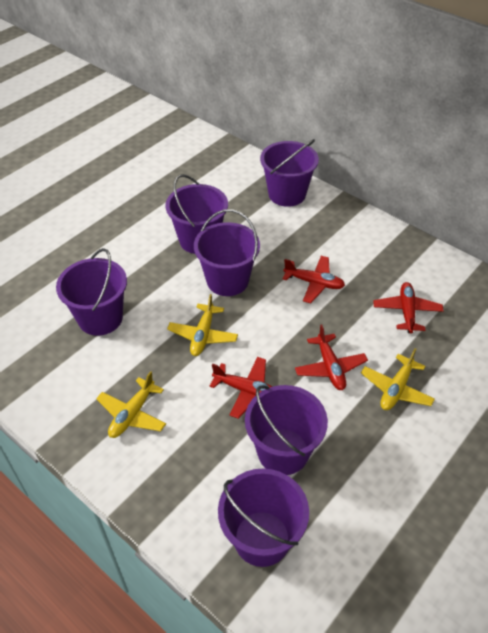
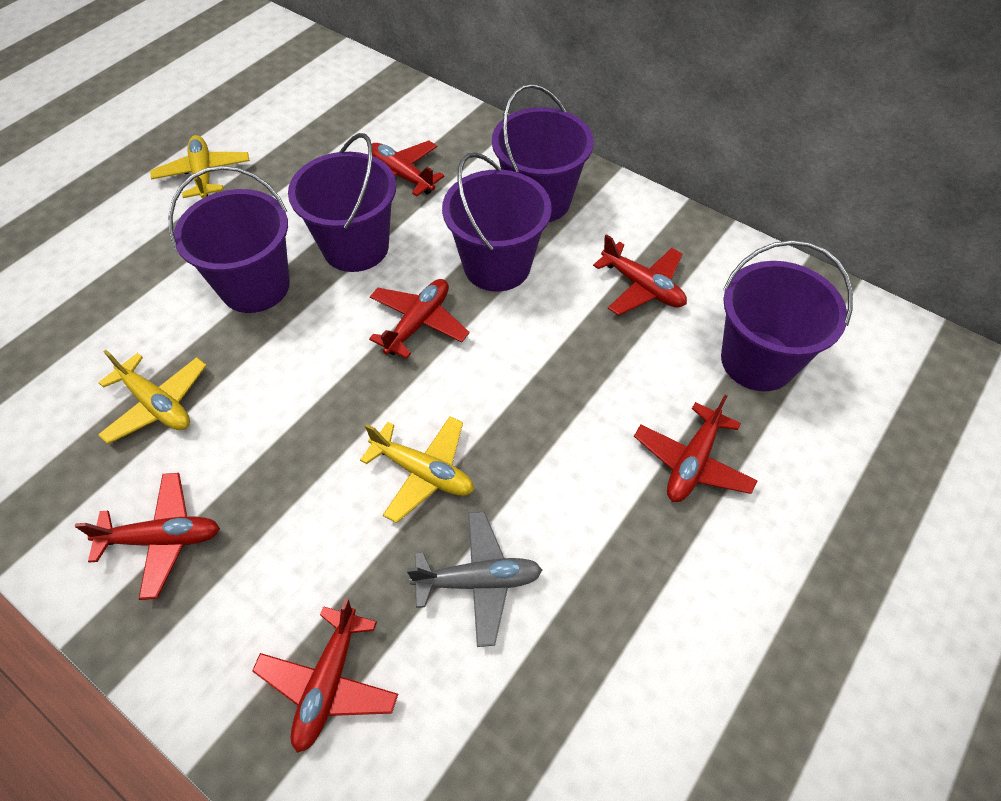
grey plane: 0 -> 1
purple bucket: 6 -> 5
red plane: 4 -> 6

